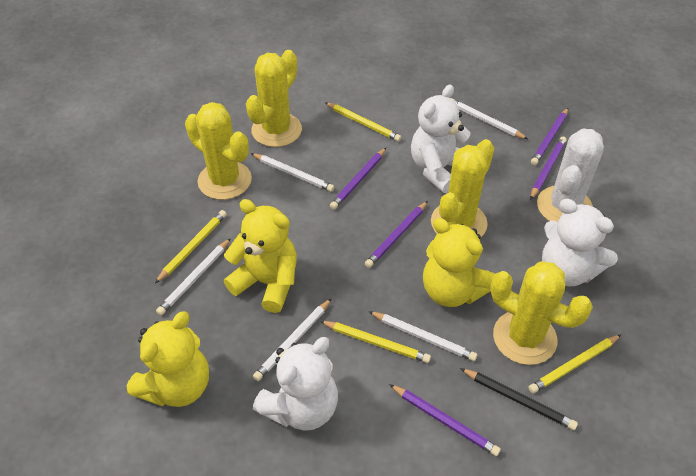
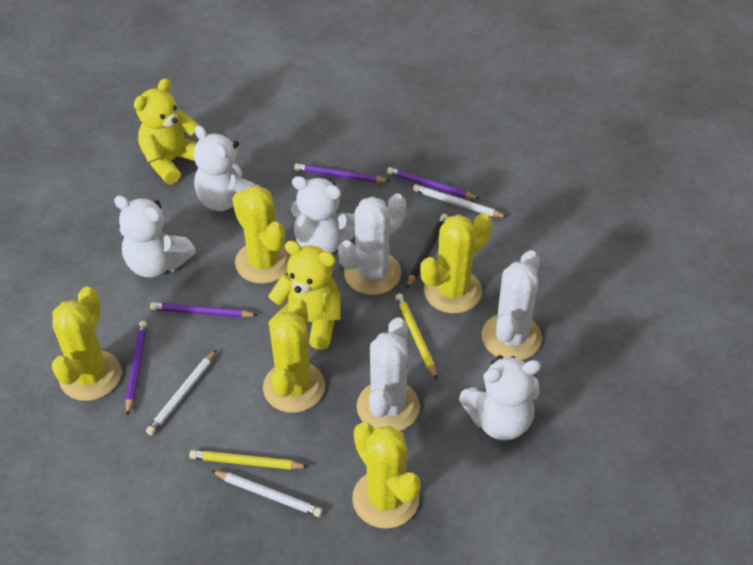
purple pencil: 5 -> 4
white cactus: 1 -> 3
white pencil: 5 -> 3
white teddy bear: 3 -> 4
yellow cactus: 4 -> 5
yellow pencil: 4 -> 2
yellow teddy bear: 3 -> 2

